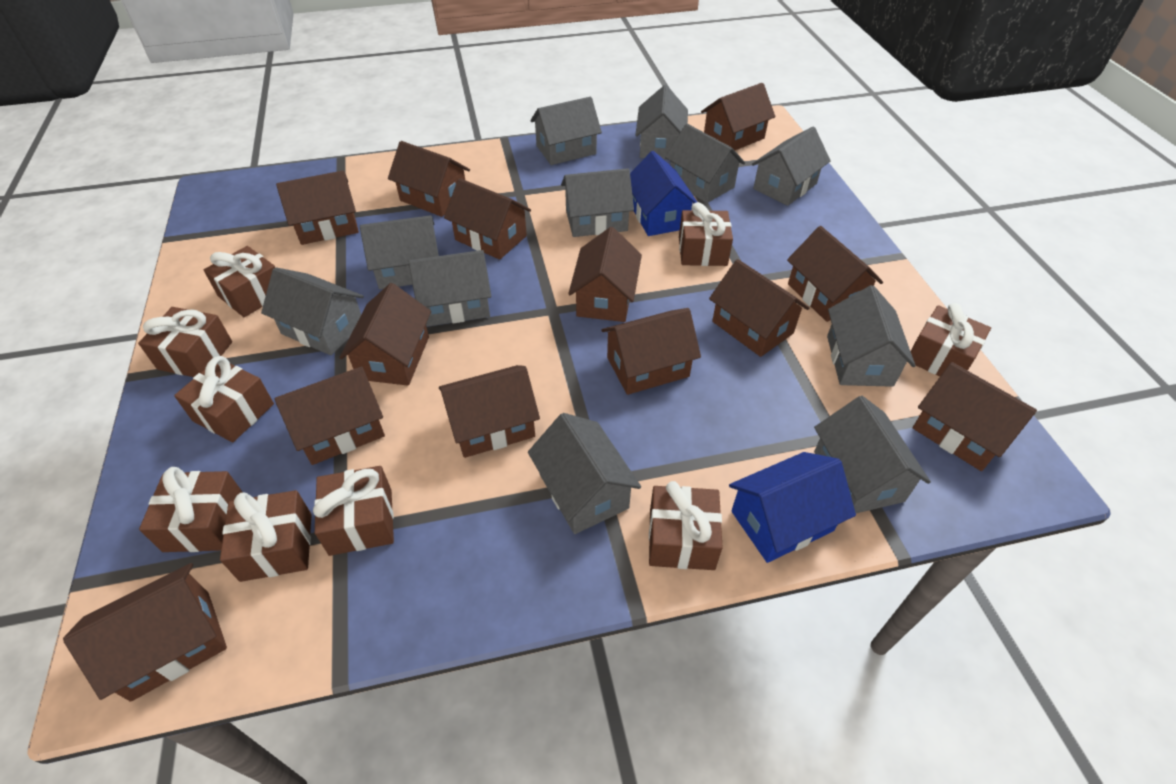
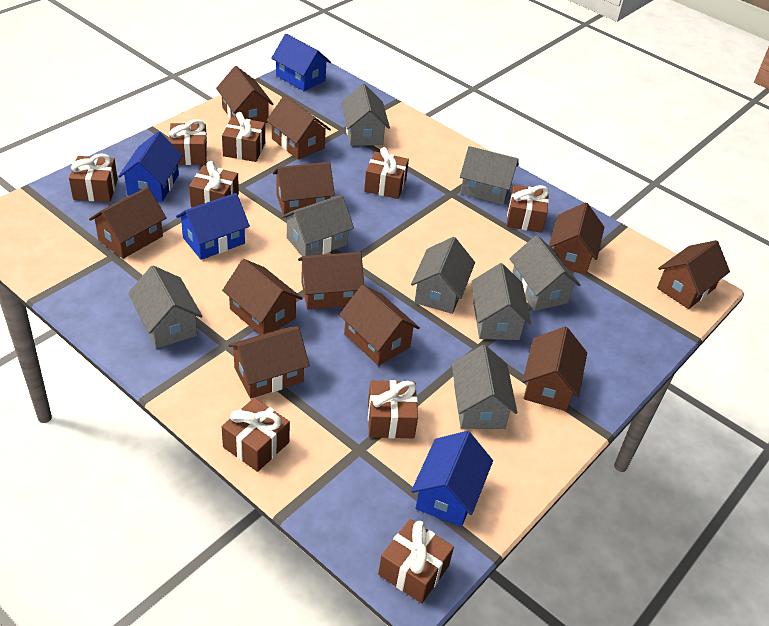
blue house: 2 -> 4
brown house: 13 -> 11
grey house: 11 -> 8

